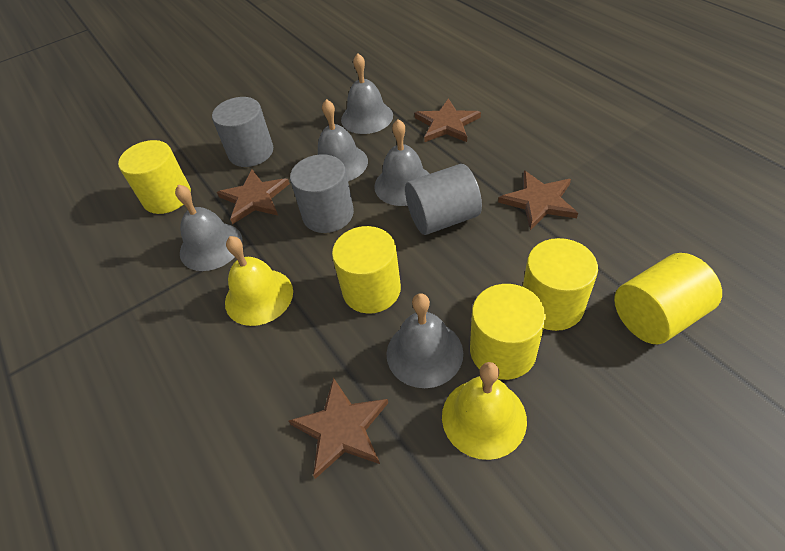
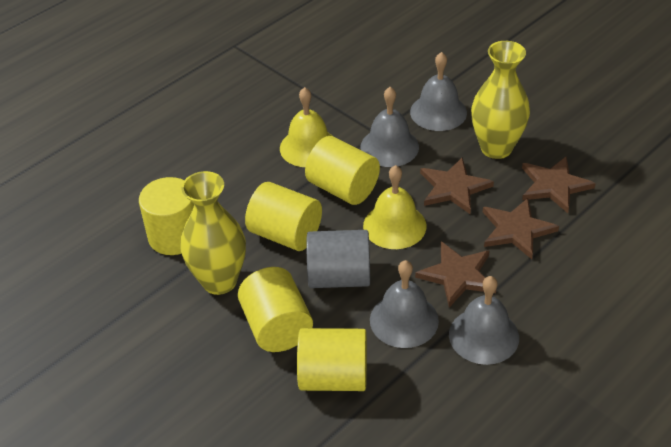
grey bell: 5 -> 4
grey cylinder: 3 -> 1
yellow vase: 0 -> 2

